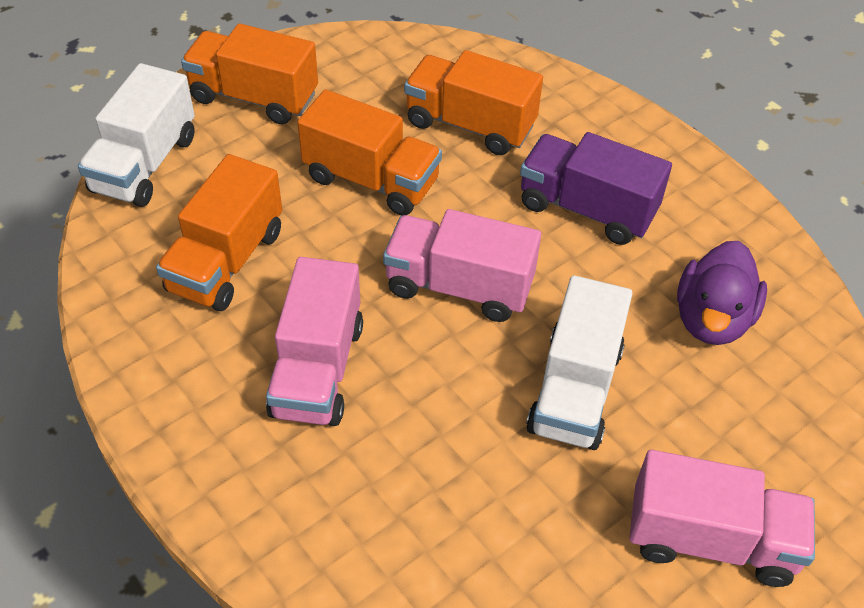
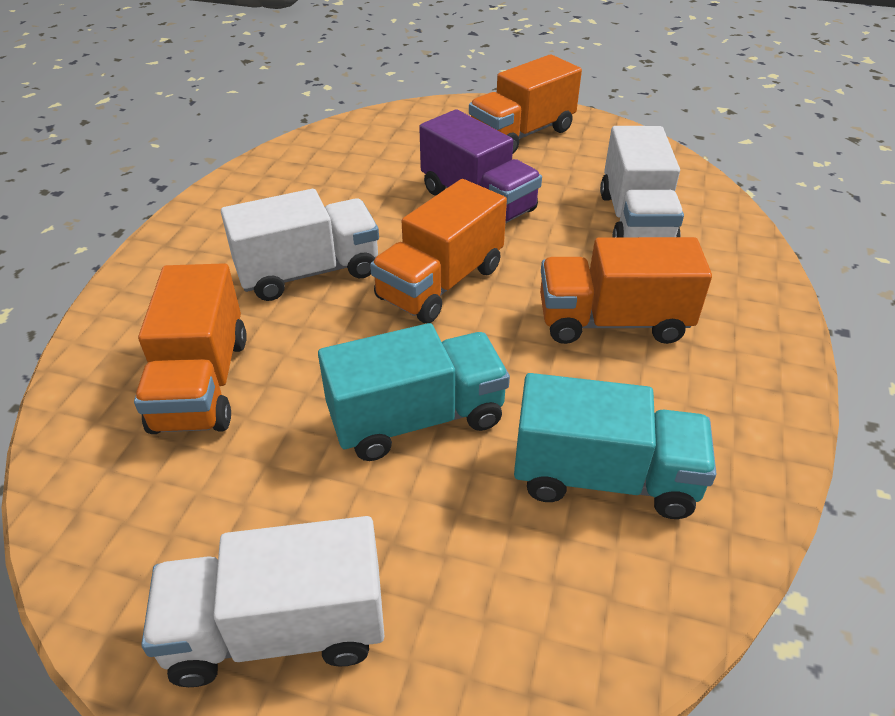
pink truck: 3 -> 0
purple duck: 1 -> 0
turquoise truck: 0 -> 2
white truck: 2 -> 3

